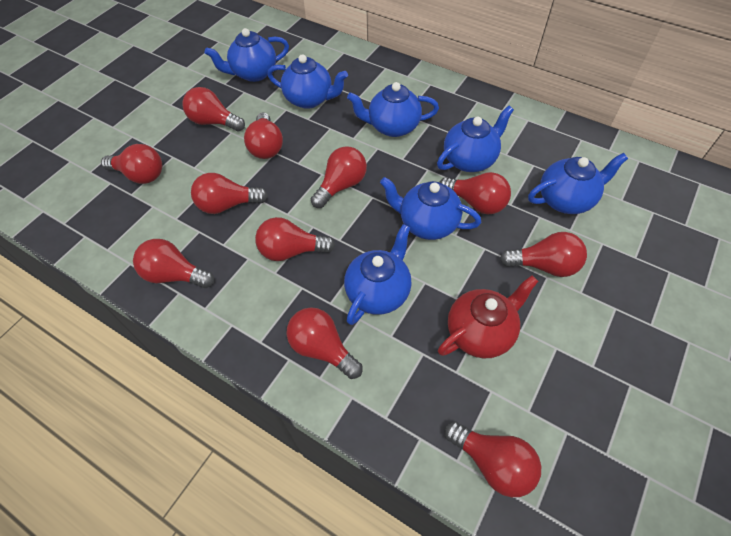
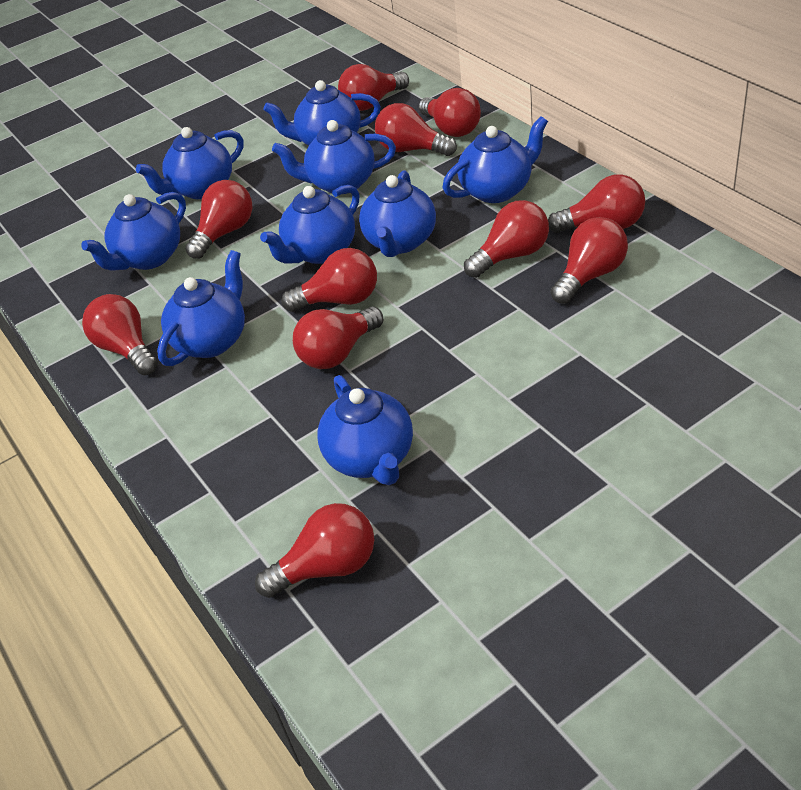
blue teapot: 7 -> 9
red teapot: 1 -> 0

